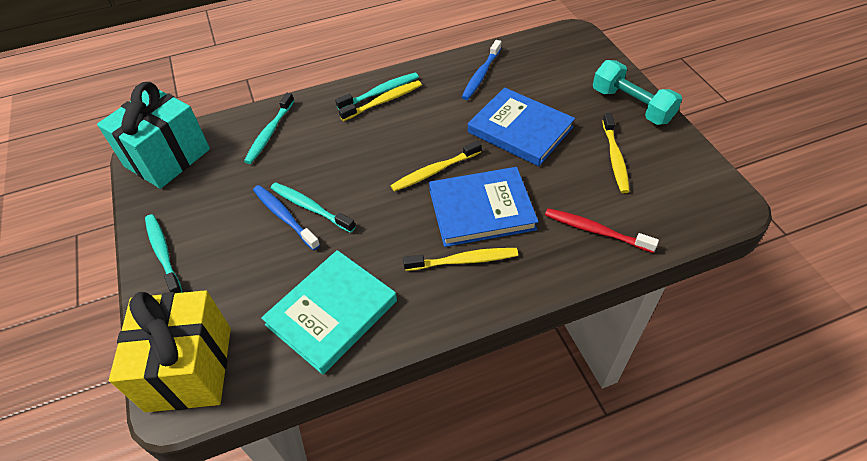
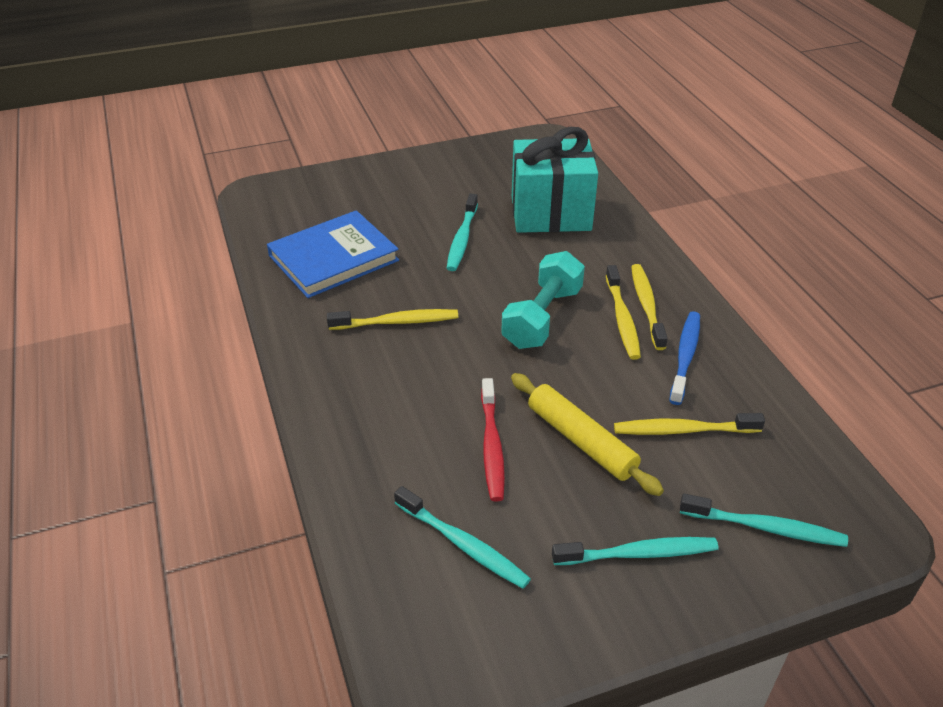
blue book: 2 -> 1
blue toothbrush: 2 -> 1
turquoise book: 1 -> 0
yellow gift: 1 -> 0
yellow rolling pin: 0 -> 1

